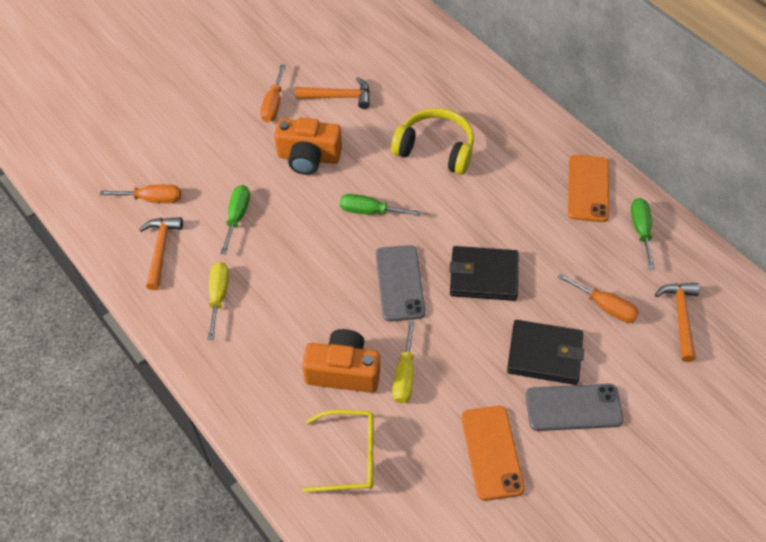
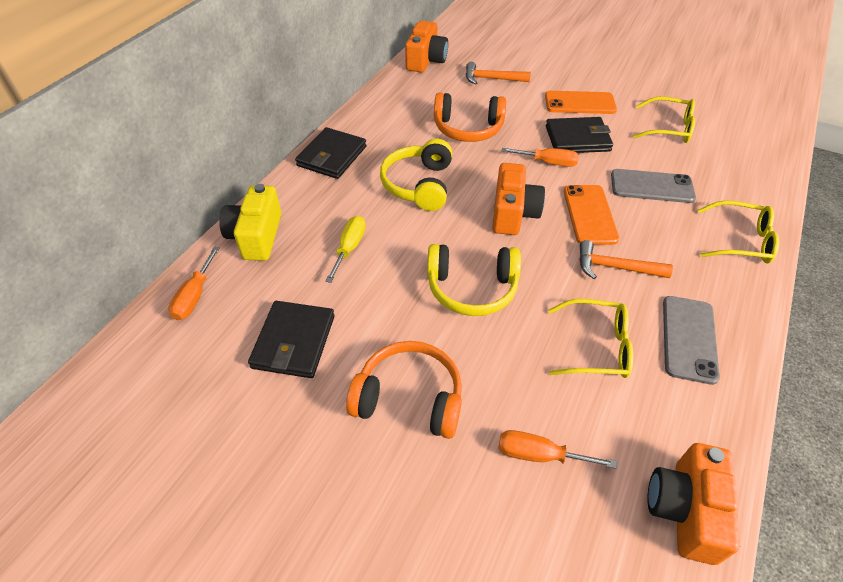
black wallet: 2 -> 3
green screwdriver: 3 -> 0
orange camera: 2 -> 3
orange hammer: 3 -> 2
orange headphones: 0 -> 2
yellow camera: 0 -> 1
yellow glasses: 1 -> 3
yellow headphones: 1 -> 2
yellow screwdriver: 2 -> 1

